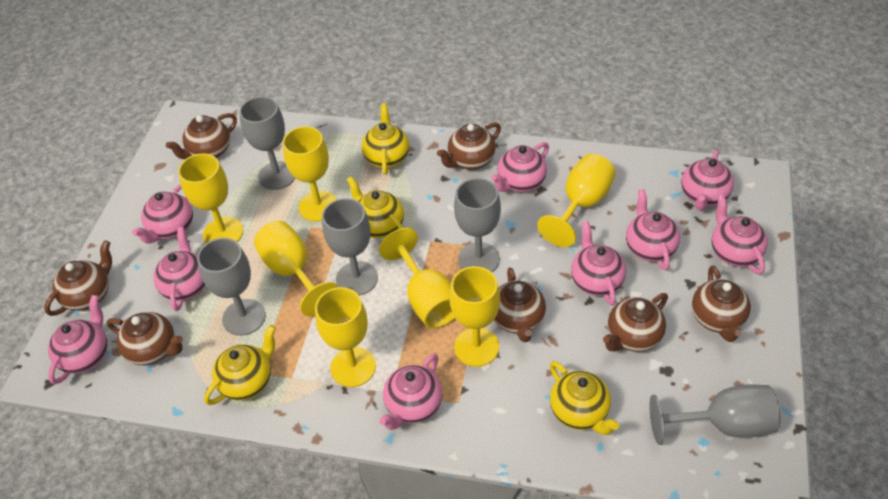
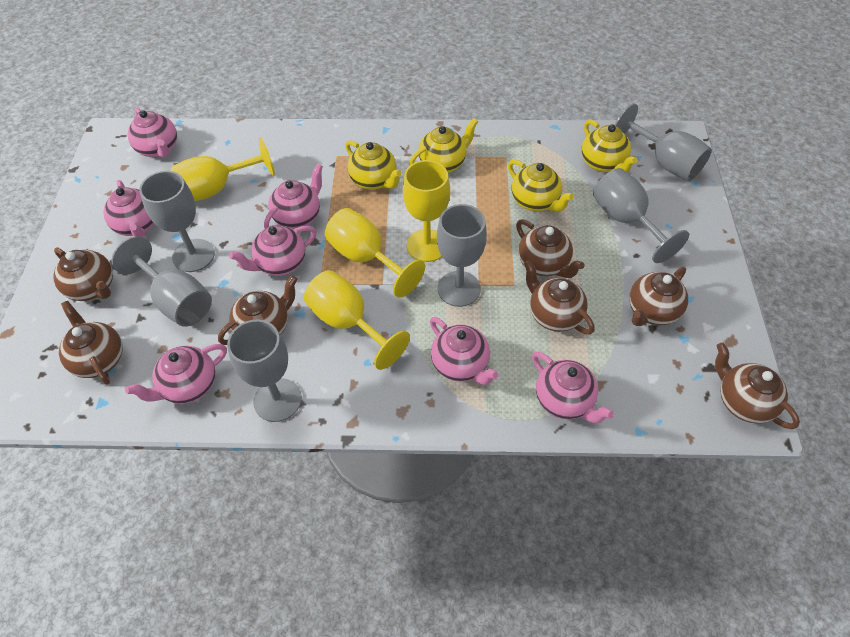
grey goblet: 5 -> 6
pink teapot: 9 -> 7
yellow goblet: 7 -> 4

